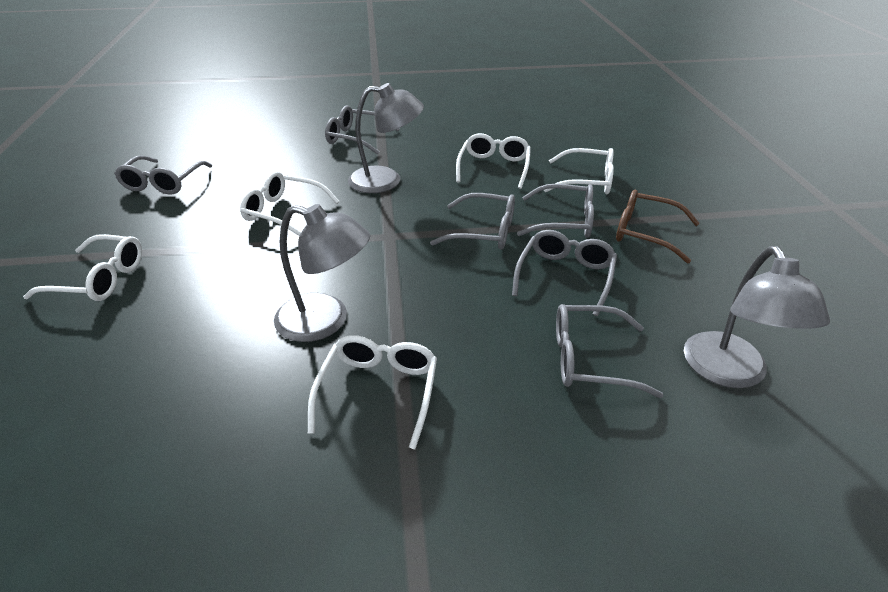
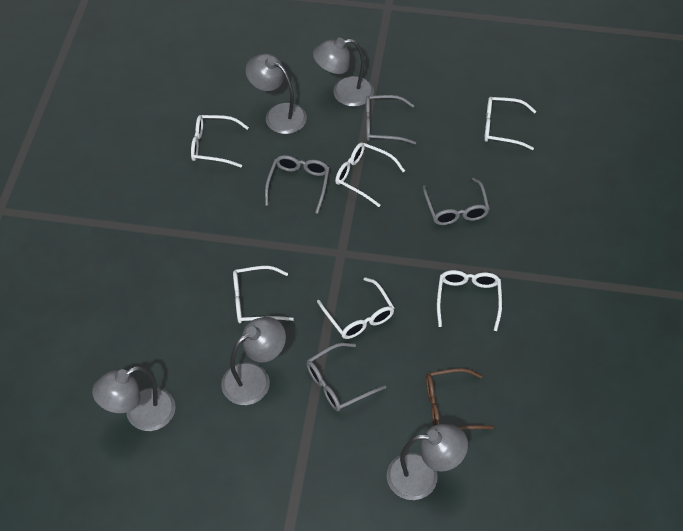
grey glasses: 6 -> 4
grey lamp: 3 -> 5
white glasses: 5 -> 6

